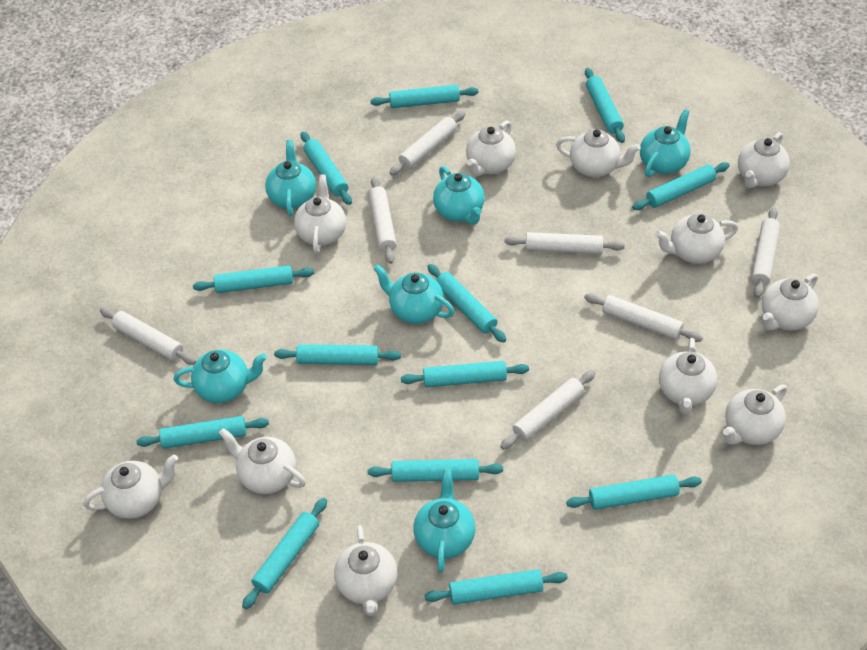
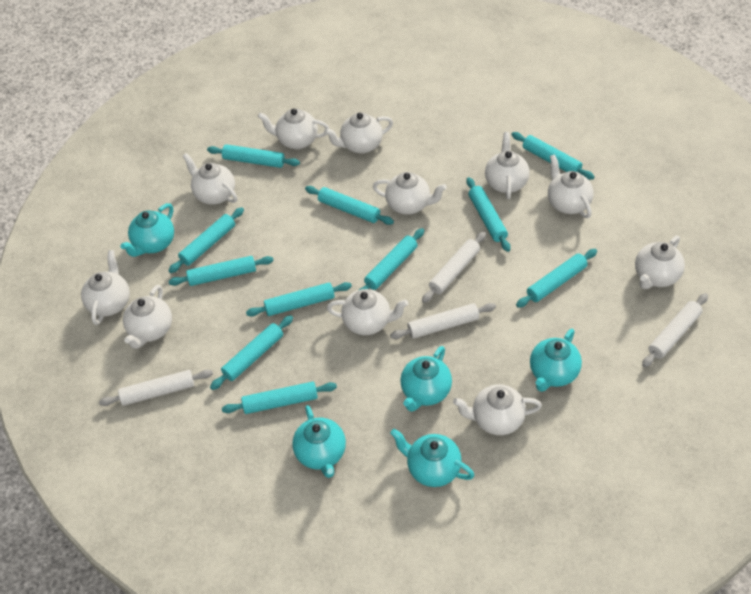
turquoise rolling pin: 13 -> 11
turquoise teapot: 6 -> 5
white rolling pin: 7 -> 4

